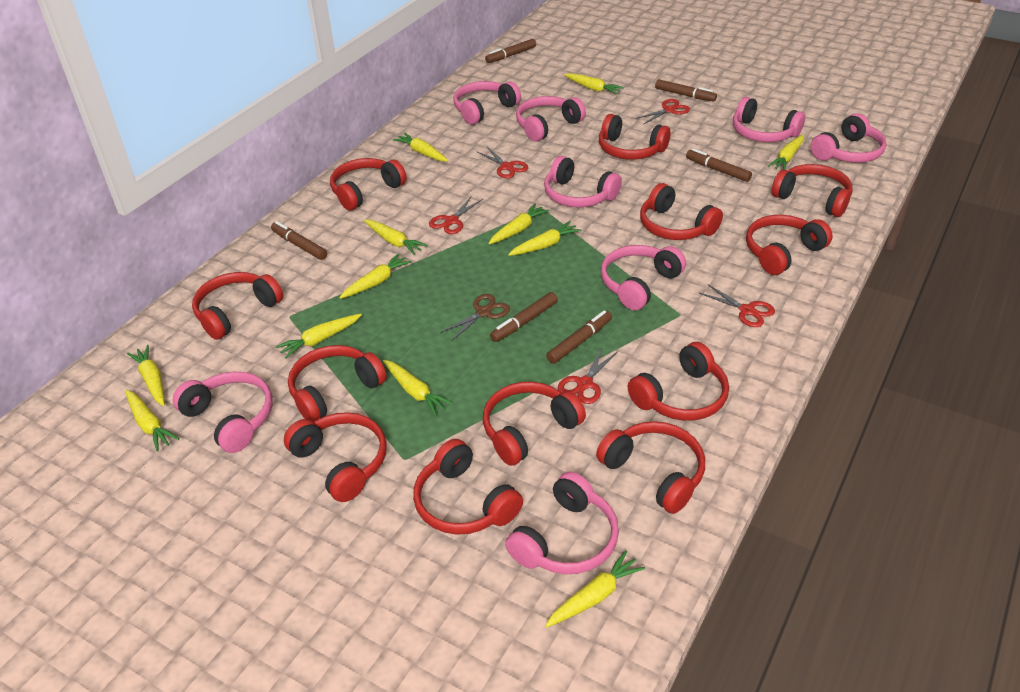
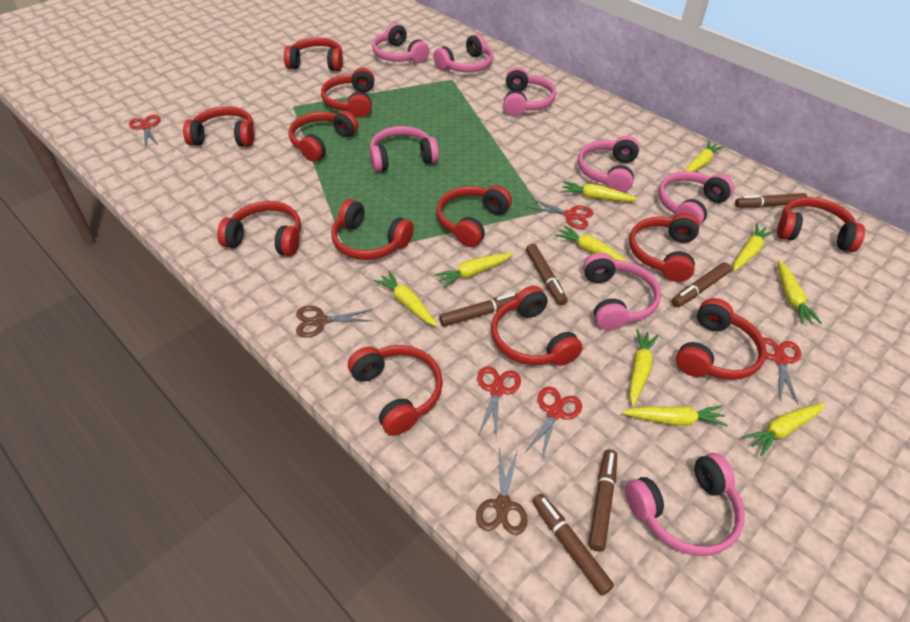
brown scissors: 1 -> 2
yellow carrot: 12 -> 10

